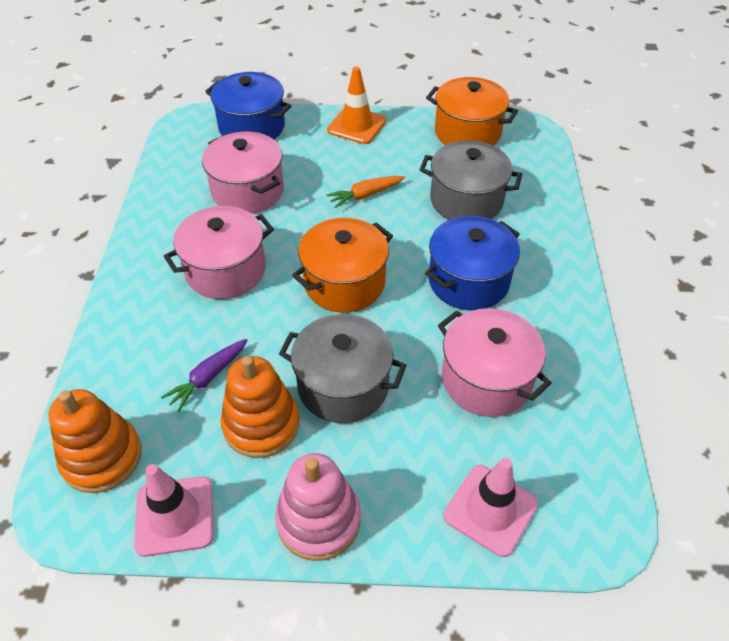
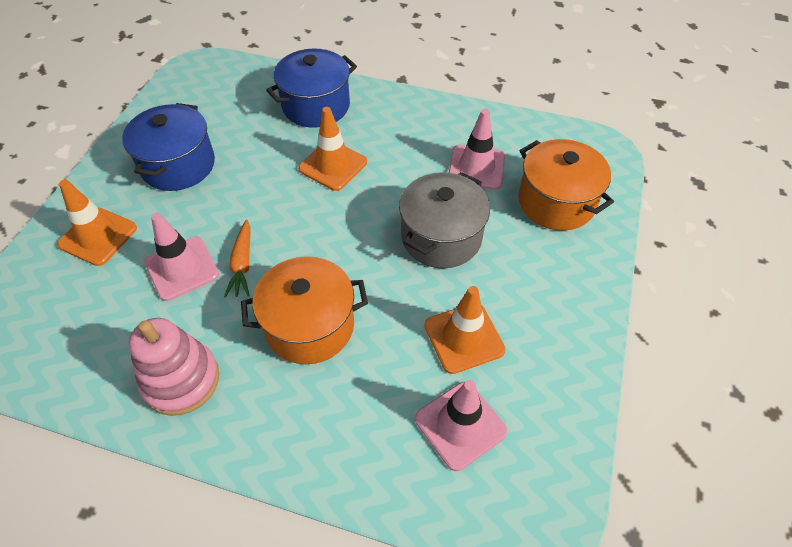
grey pot: 2 -> 1
orange stacking toy: 2 -> 0
orange traffic cone: 1 -> 3
pink pot: 3 -> 0
pink traffic cone: 2 -> 3
purple carrot: 1 -> 0

